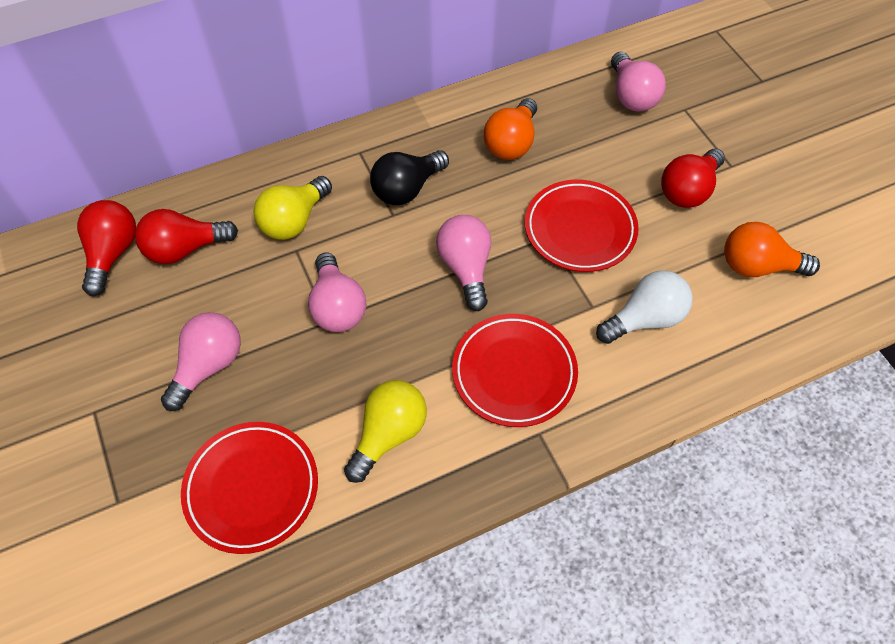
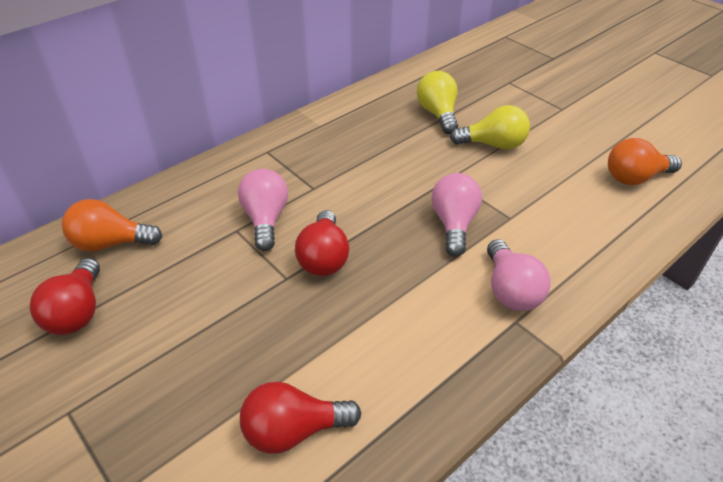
black light bulb: 1 -> 0
pink light bulb: 4 -> 3
red plate: 3 -> 0
white light bulb: 1 -> 0

